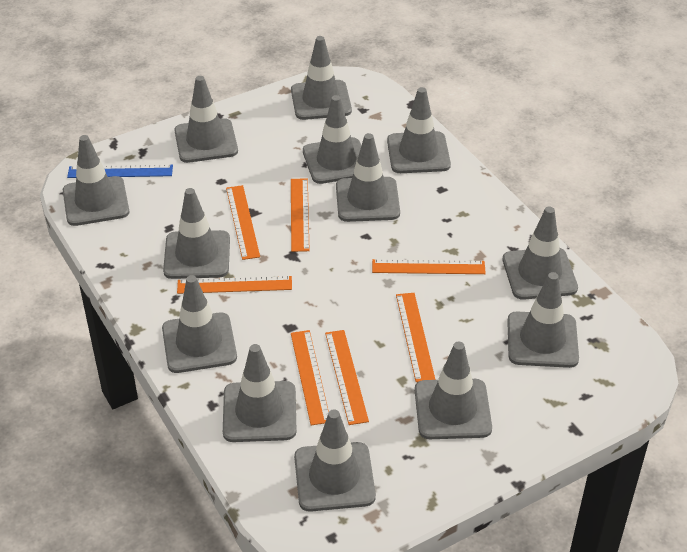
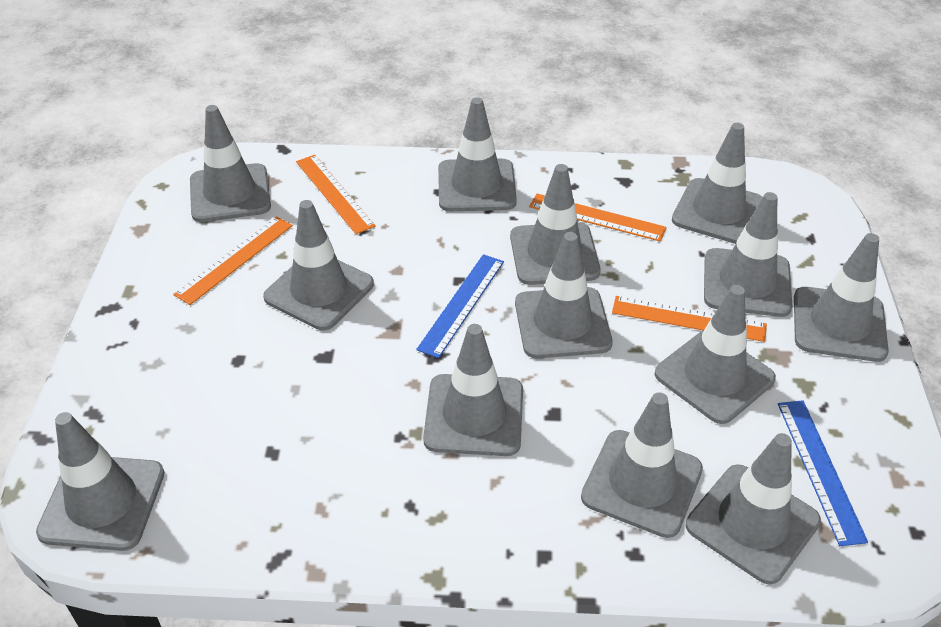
blue ruler: 1 -> 2
orange ruler: 7 -> 4

